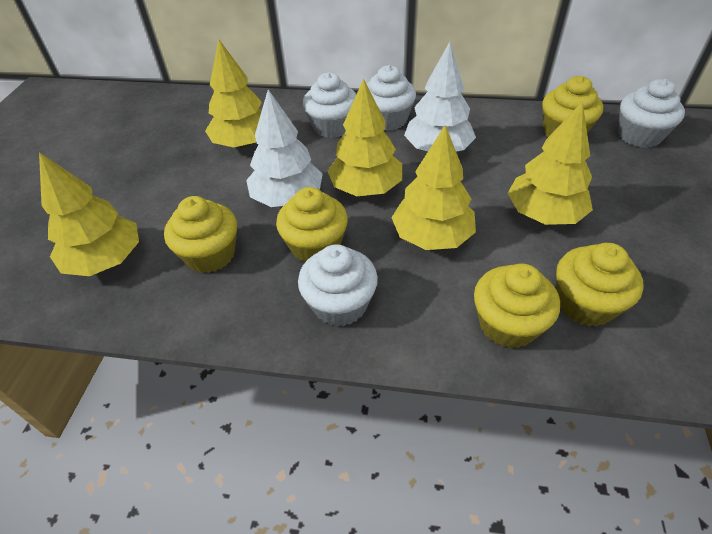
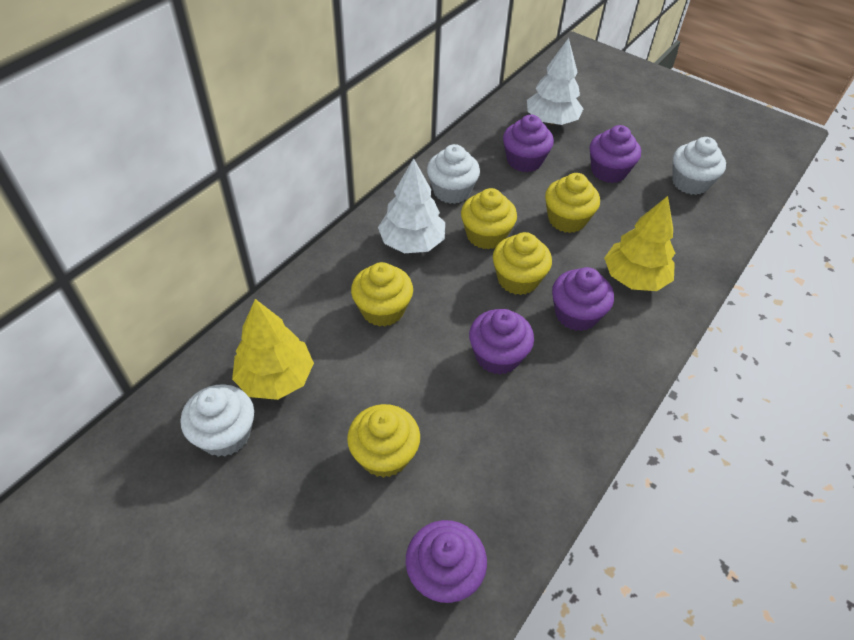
purple cupcake: 0 -> 5
white cupcake: 4 -> 3
yellow tree: 5 -> 2

